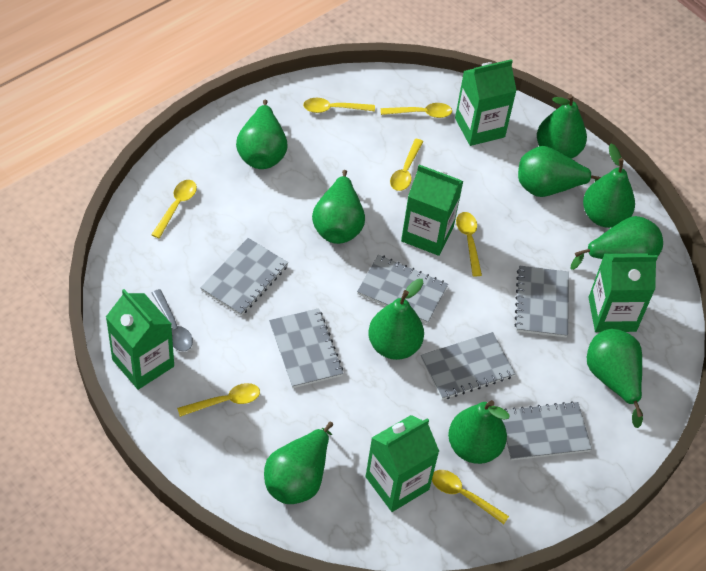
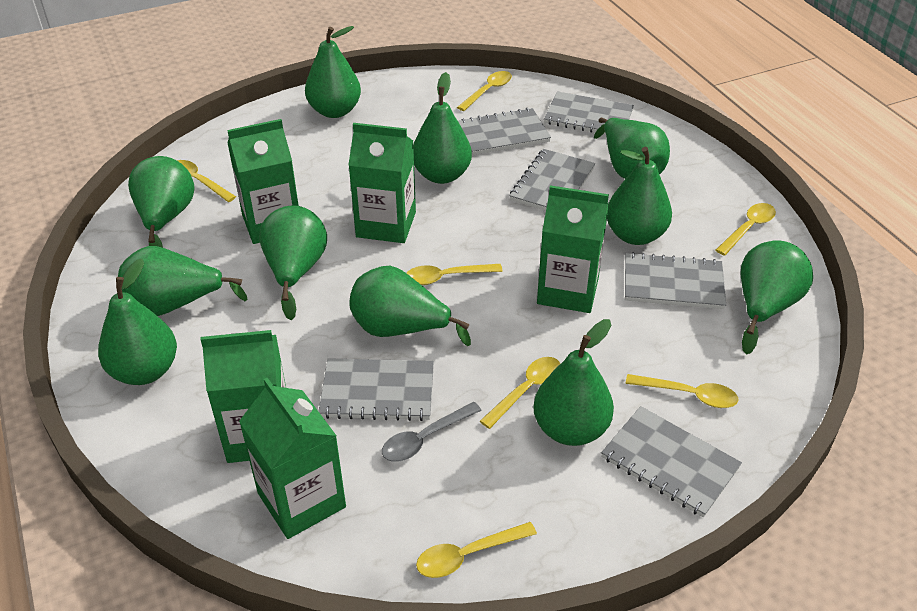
green pear: 10 -> 11

